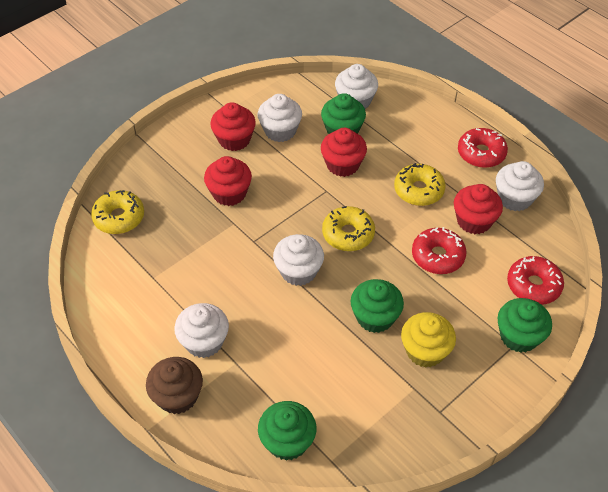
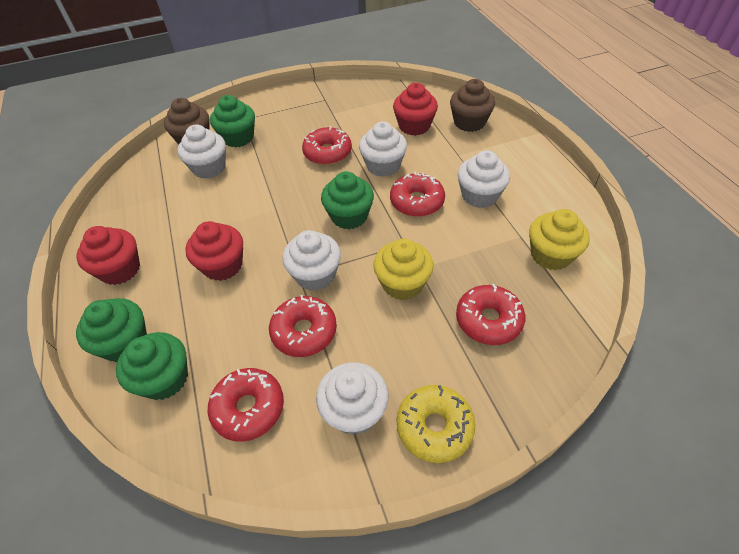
brown cupcake: 1 -> 2
red cupcake: 4 -> 3
red donut: 3 -> 5
yellow cupcake: 1 -> 2
yellow donut: 3 -> 1

